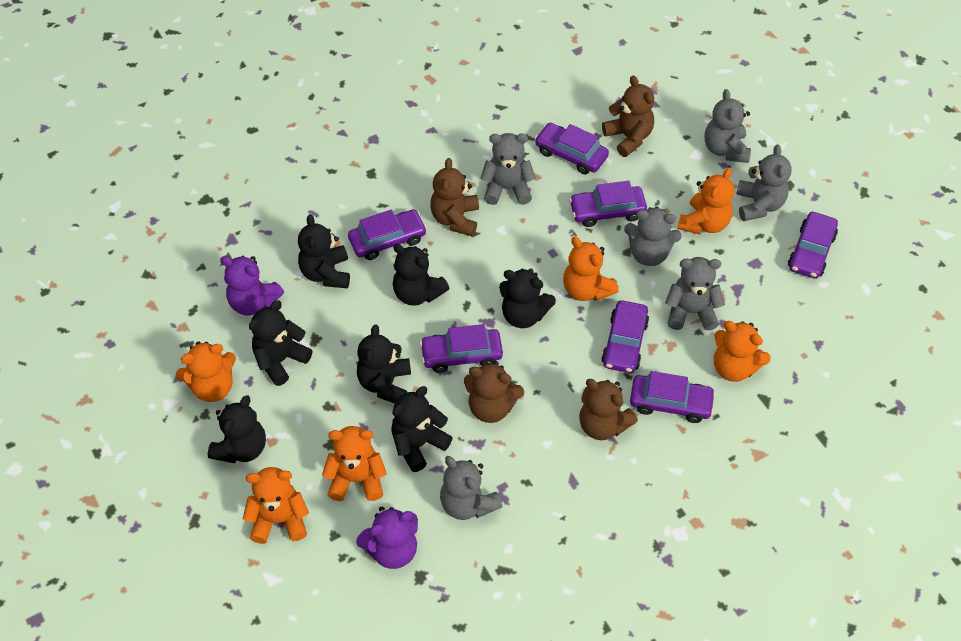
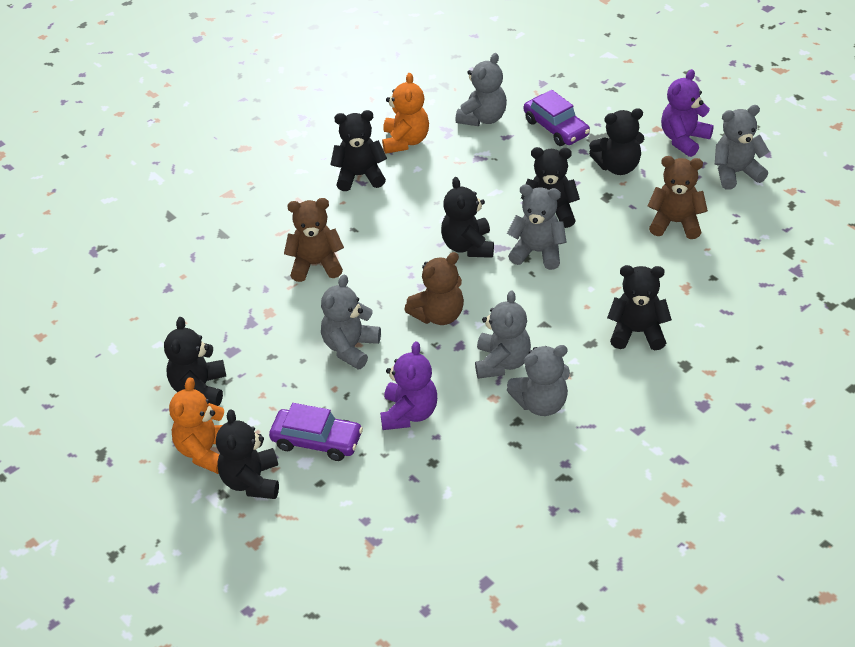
brown teddy bear: 4 -> 3
orange teddy bear: 6 -> 2
purple car: 7 -> 2

